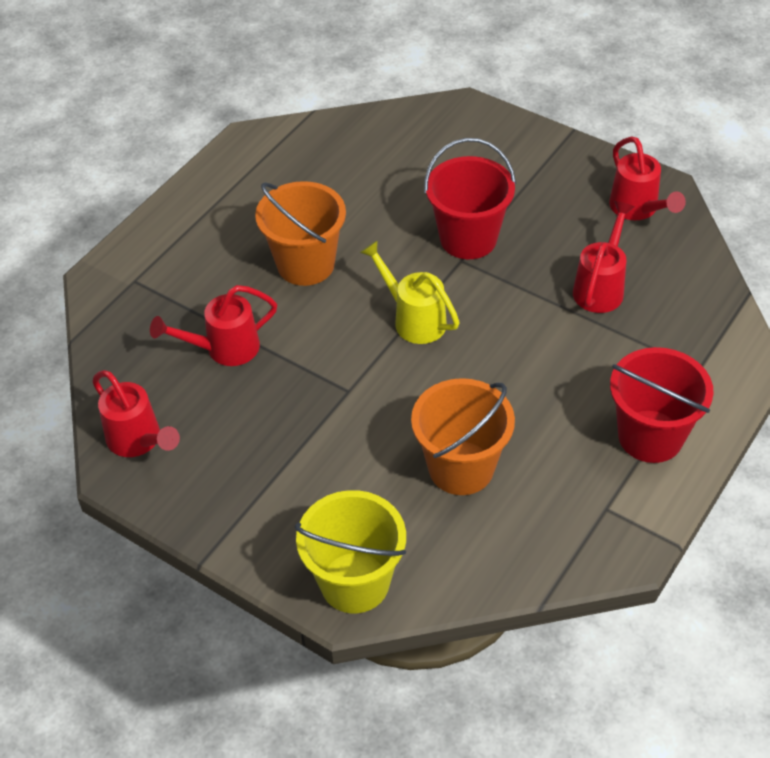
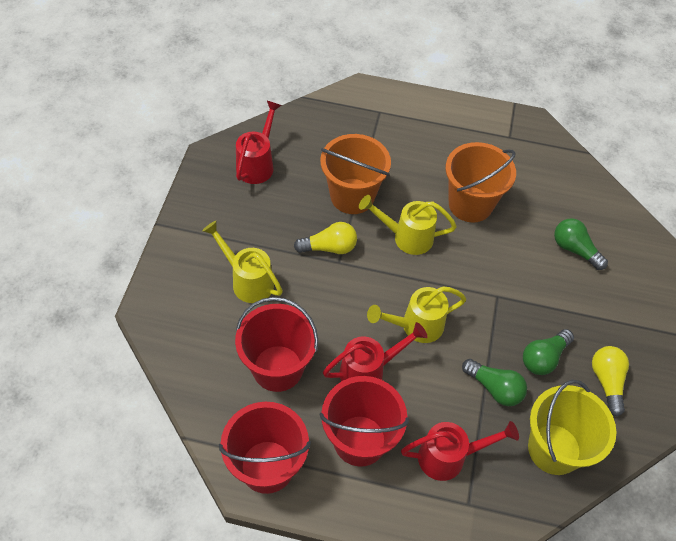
green light bulb: 0 -> 3
red bucket: 2 -> 3
red watering can: 4 -> 3
yellow light bulb: 0 -> 2
yellow watering can: 1 -> 3

